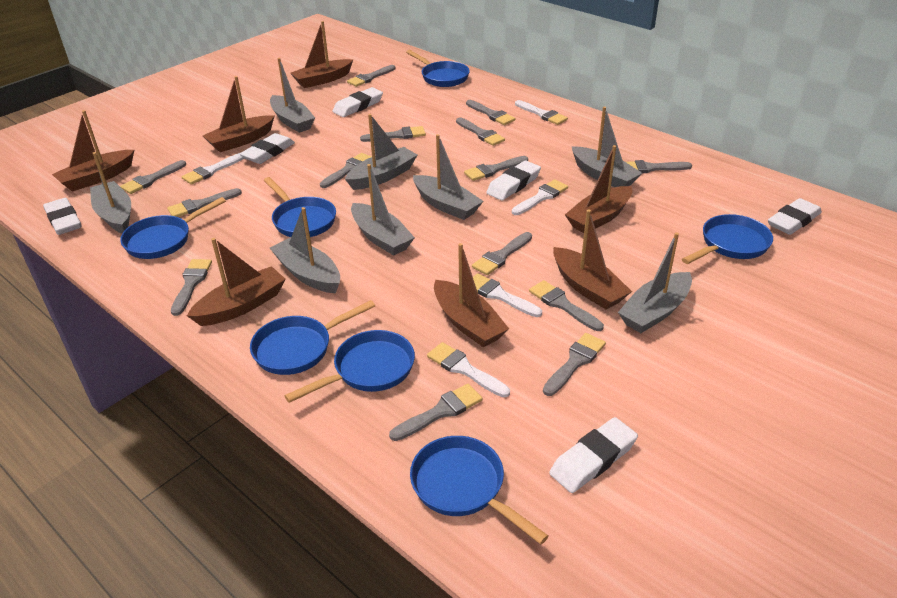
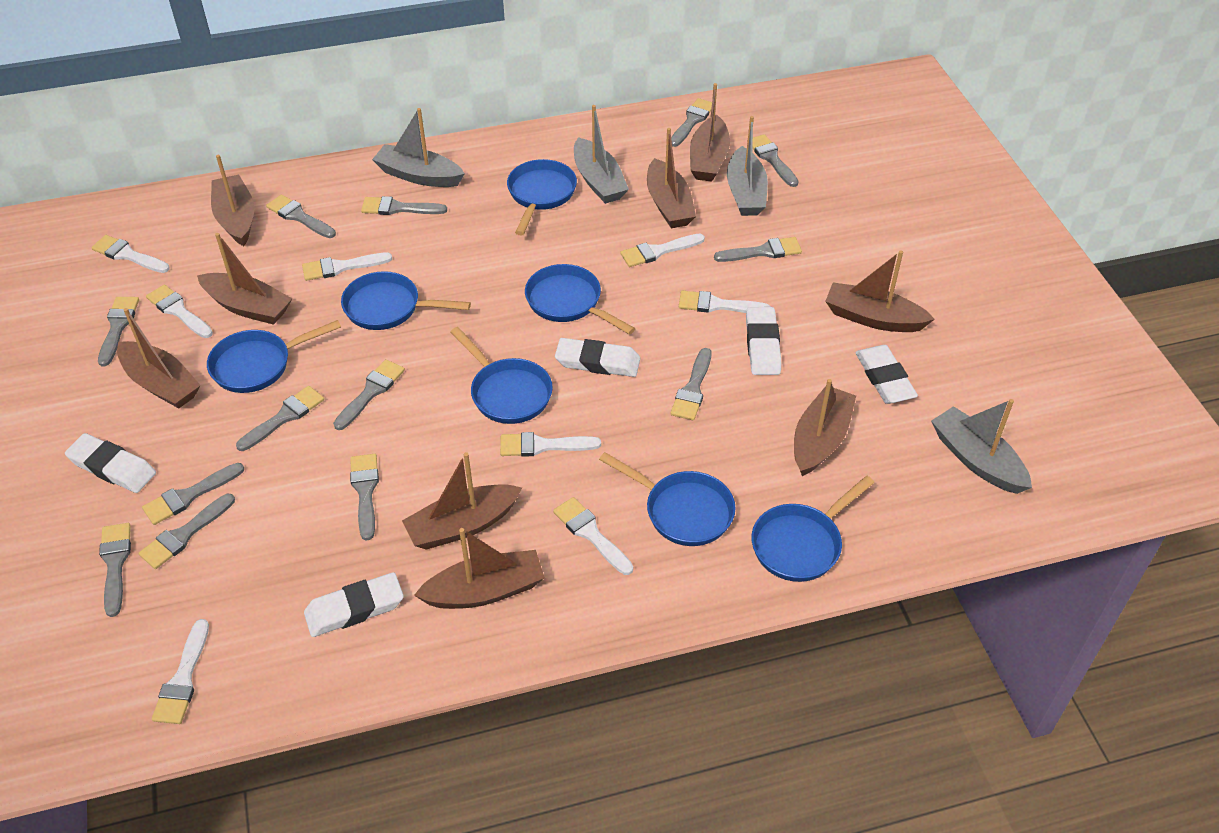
brown boat: 7 -> 9
grey boat: 8 -> 4
grey brush: 14 -> 13
white brush: 5 -> 8
white eraser: 6 -> 5

